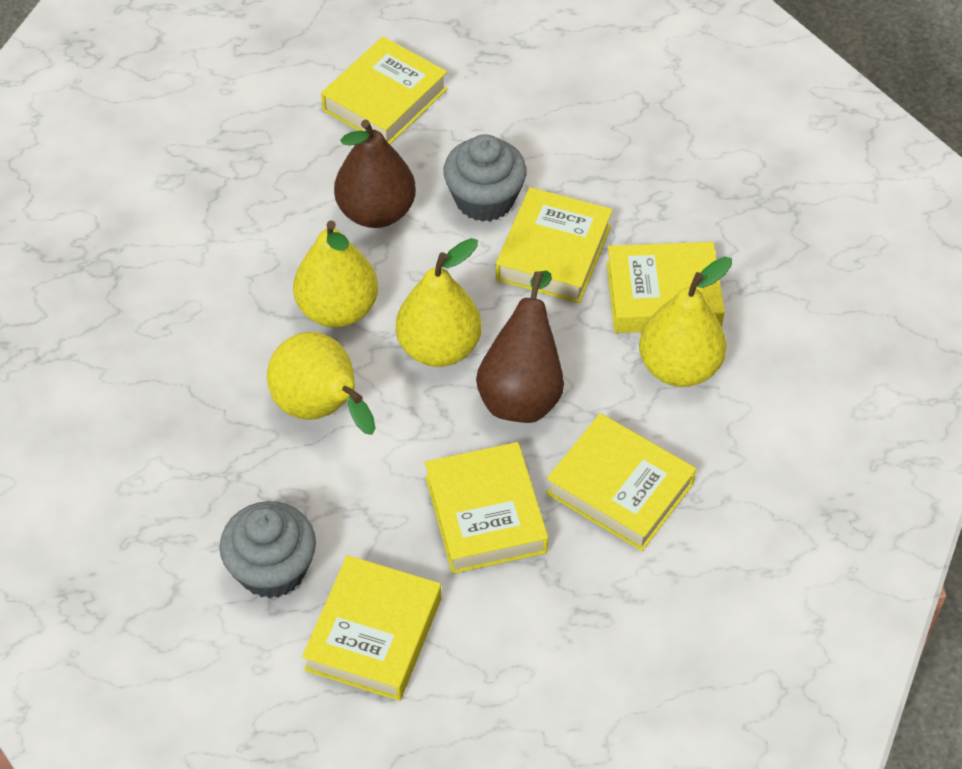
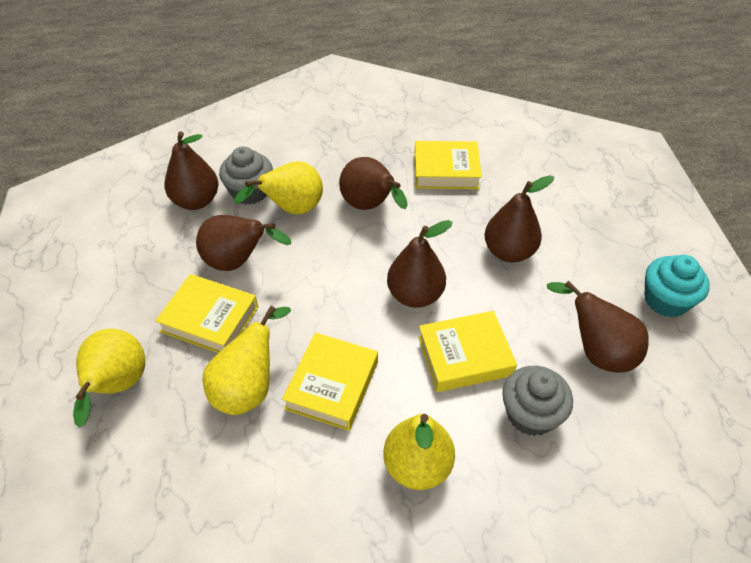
brown pear: 2 -> 6
turquoise cupcake: 0 -> 1
yellow book: 6 -> 4

